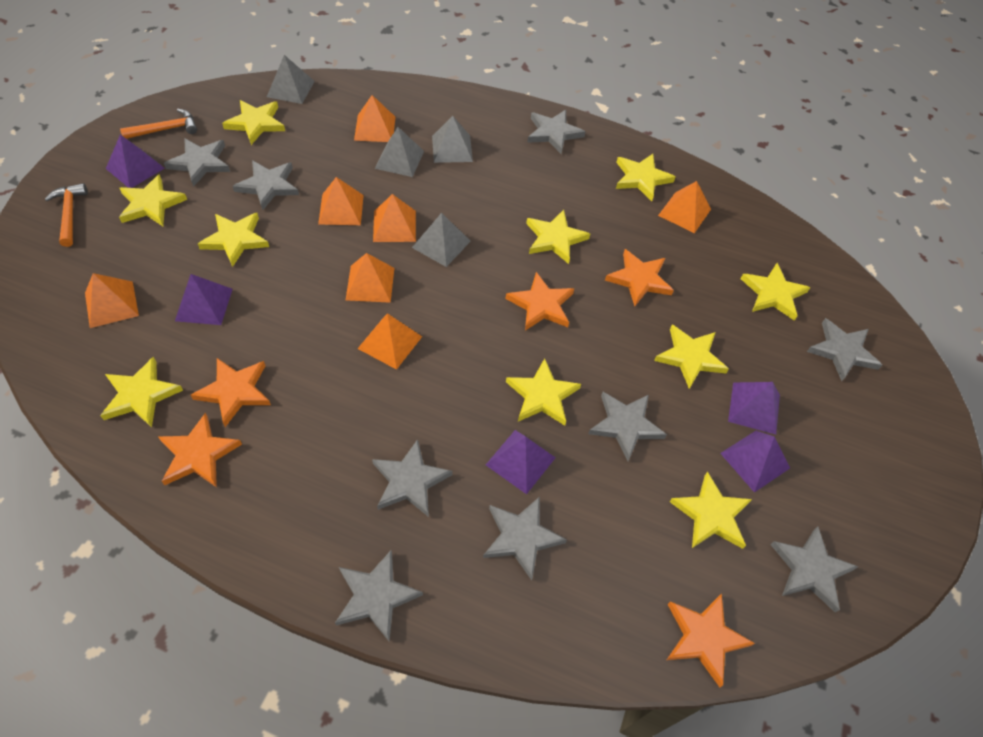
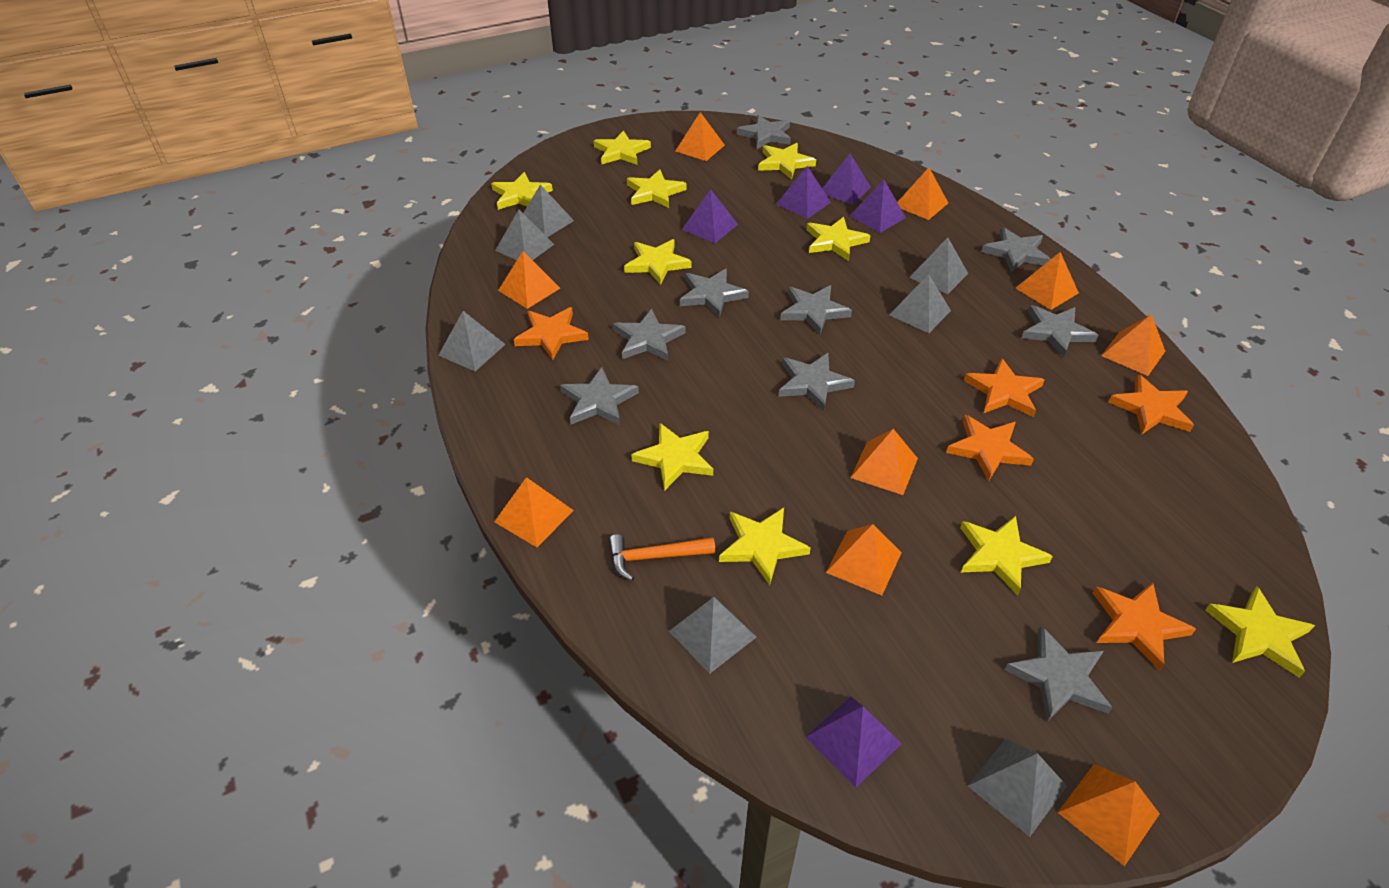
grey pyramid: 4 -> 7
orange hammer: 2 -> 1
orange pyramid: 7 -> 9

